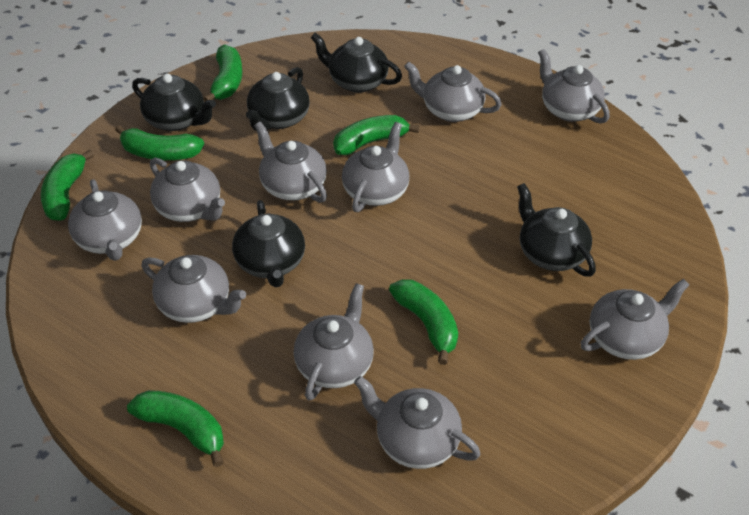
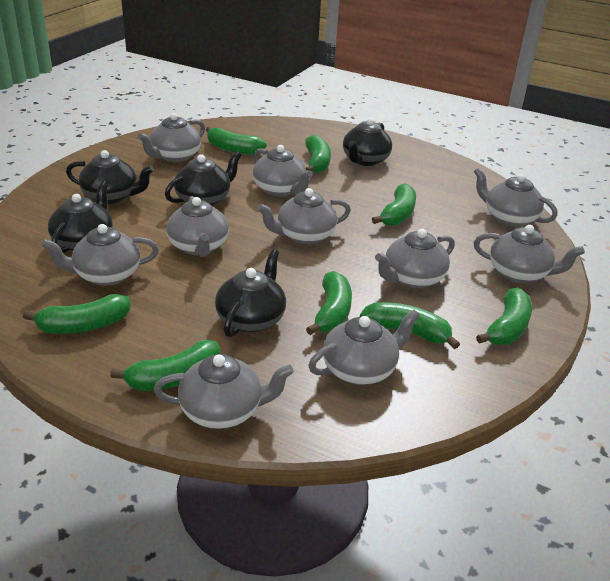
green banana: 6 -> 8

